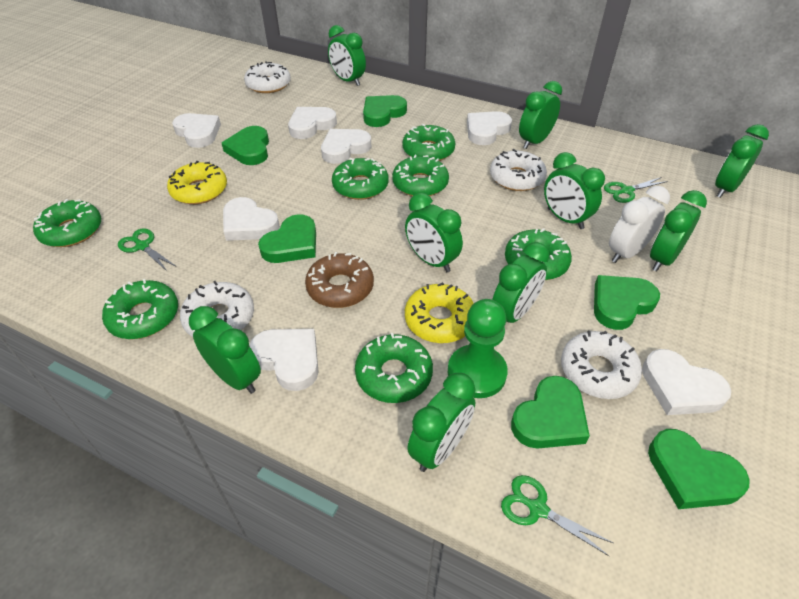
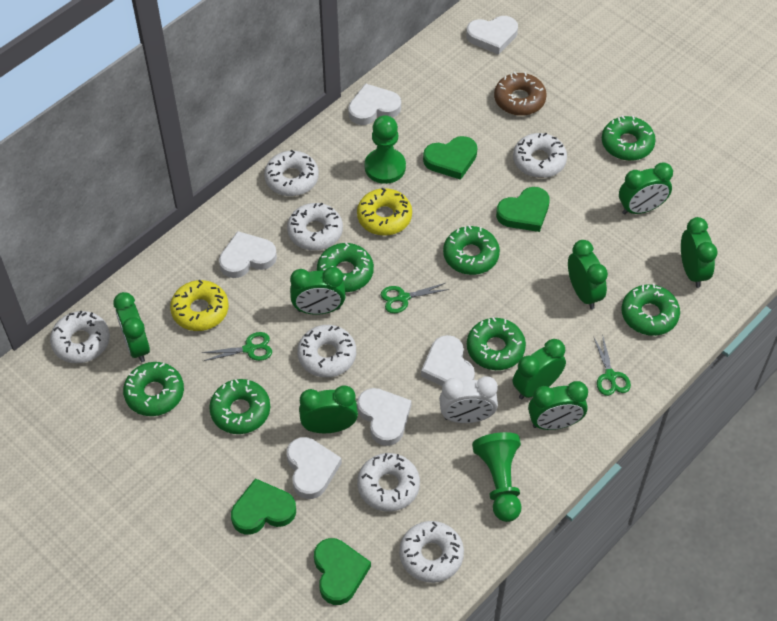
green clock: 9 -> 8
green heart: 6 -> 4
green pawn: 1 -> 2
white donut: 4 -> 7
white heart: 7 -> 6

